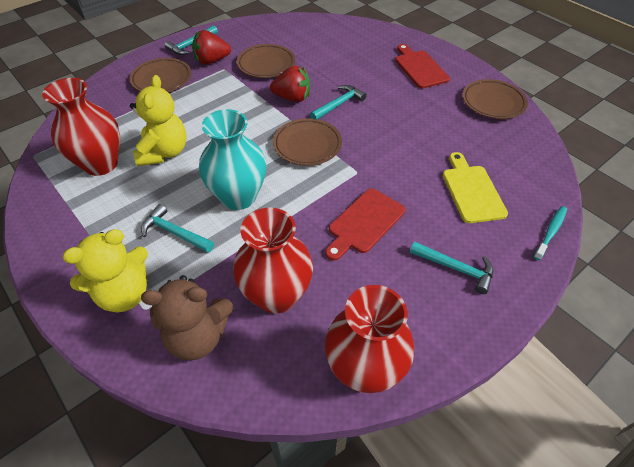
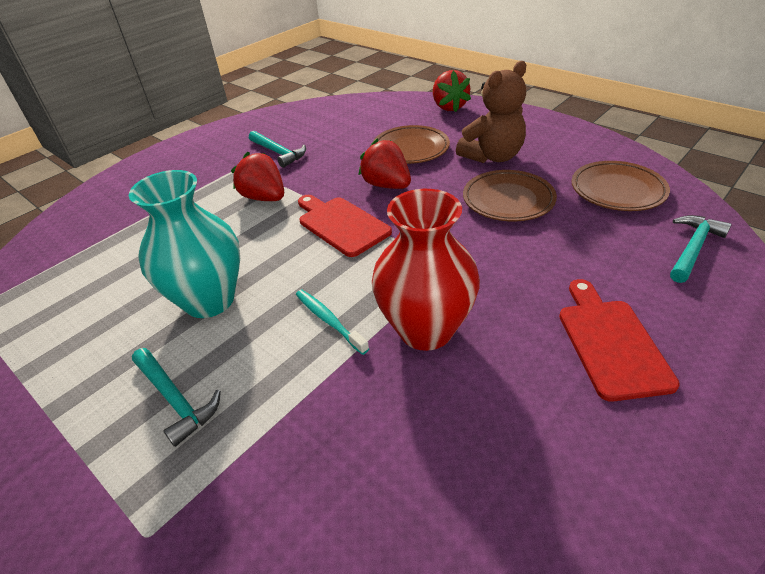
brown plate: 4 -> 3
red strawberry: 2 -> 3
red vase: 3 -> 1
turquoise hammer: 4 -> 3
yellow cutting board: 1 -> 0
yellow teddy bear: 2 -> 0

